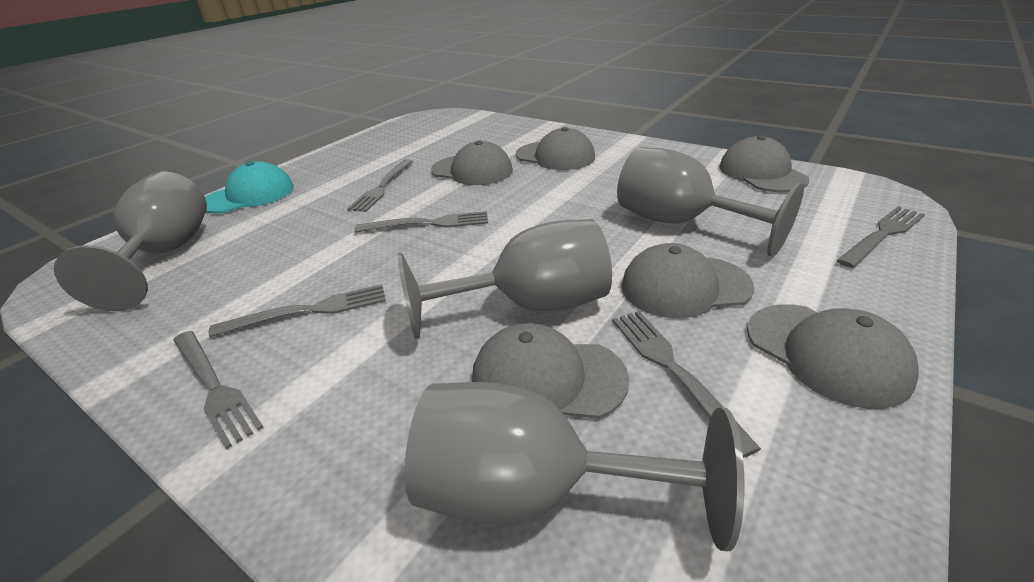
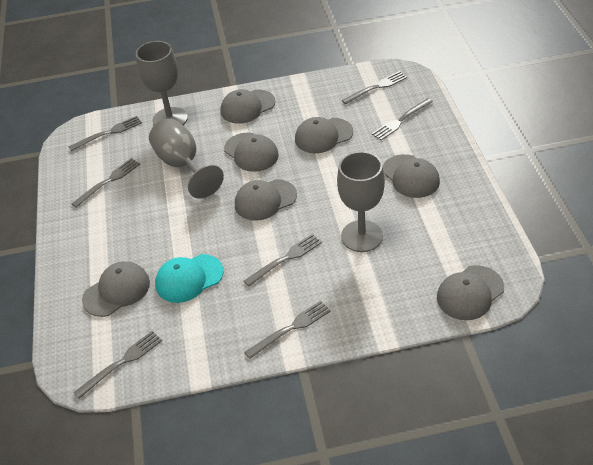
grey cap: 6 -> 7
grey fork: 6 -> 7
grey goblet: 4 -> 3

